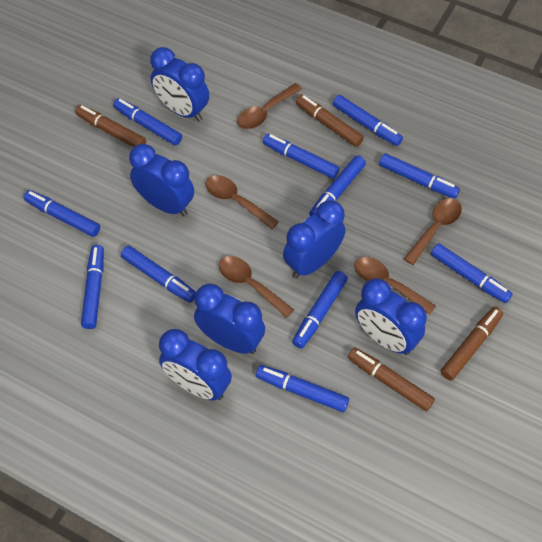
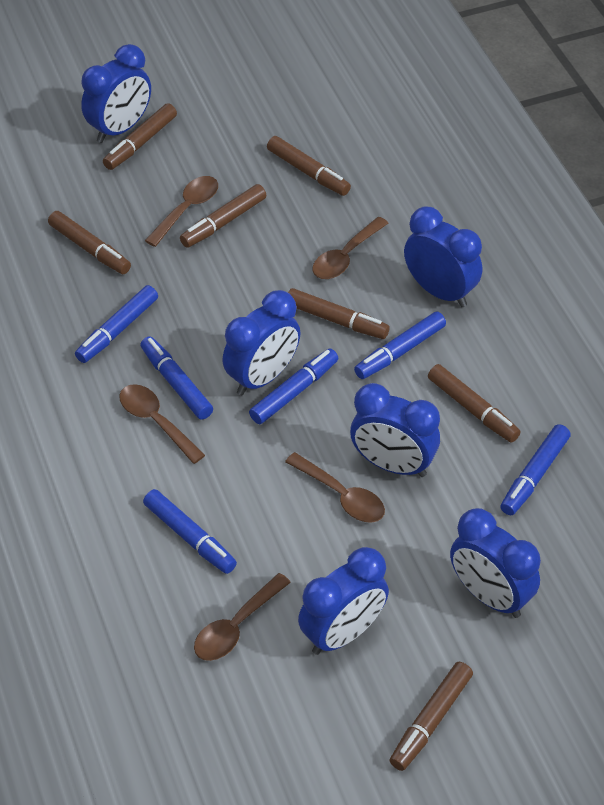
blue marker: 11 -> 6
brown marker: 4 -> 7

